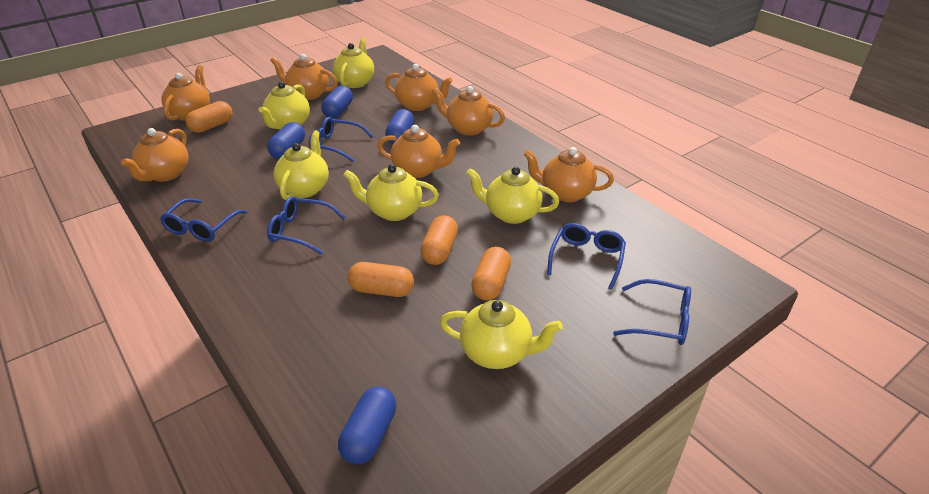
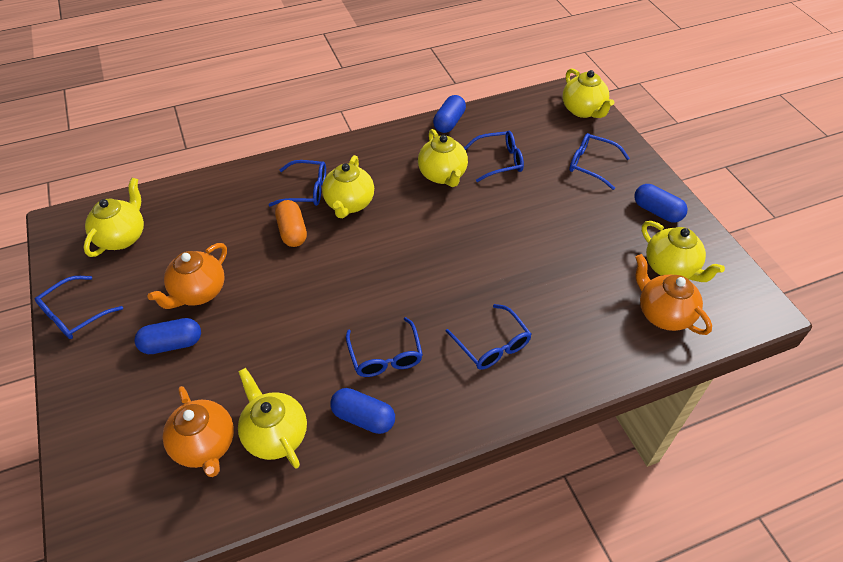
blue glasses: 5 -> 6
orange capsule: 4 -> 1
orange teapot: 7 -> 3

